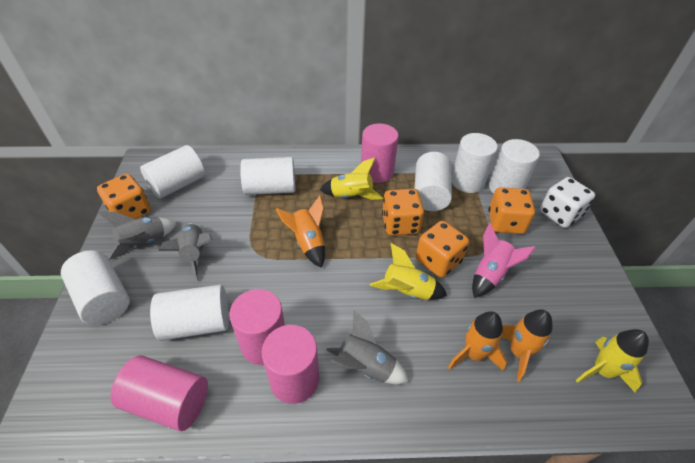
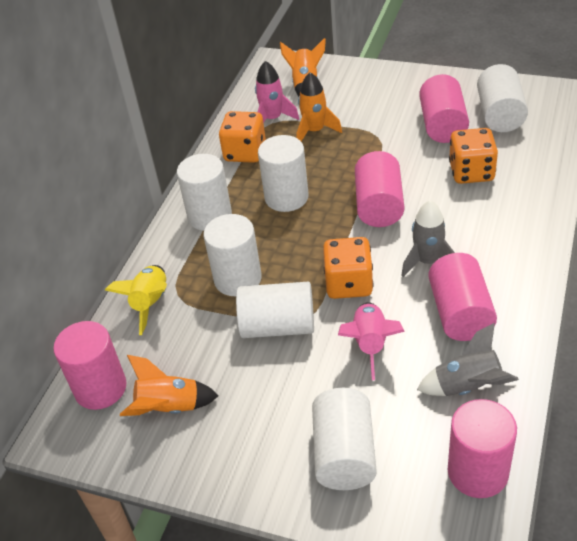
grey rocket: 3 -> 2
orange dice: 4 -> 3
pink cylinder: 4 -> 5
pink rocket: 1 -> 2
white cylinder: 7 -> 6
white dice: 1 -> 0
yellow rocket: 3 -> 1

